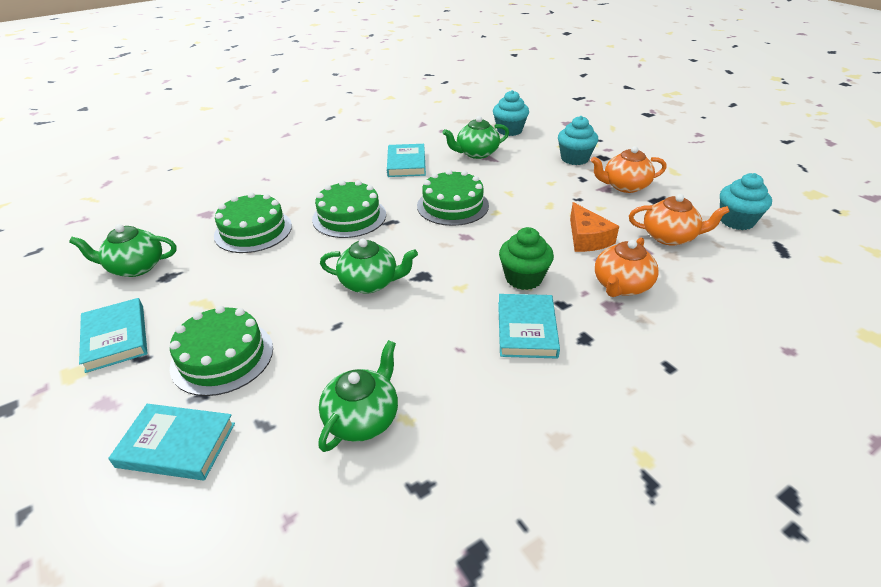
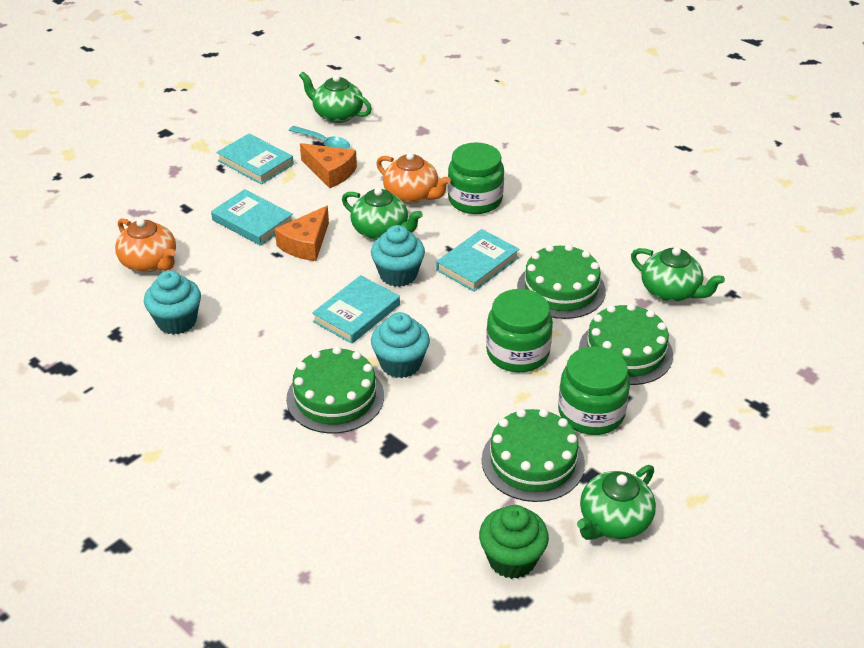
green jar: 0 -> 3
orange cheese: 1 -> 2
orange teapot: 3 -> 2
turquoise spoon: 0 -> 1

